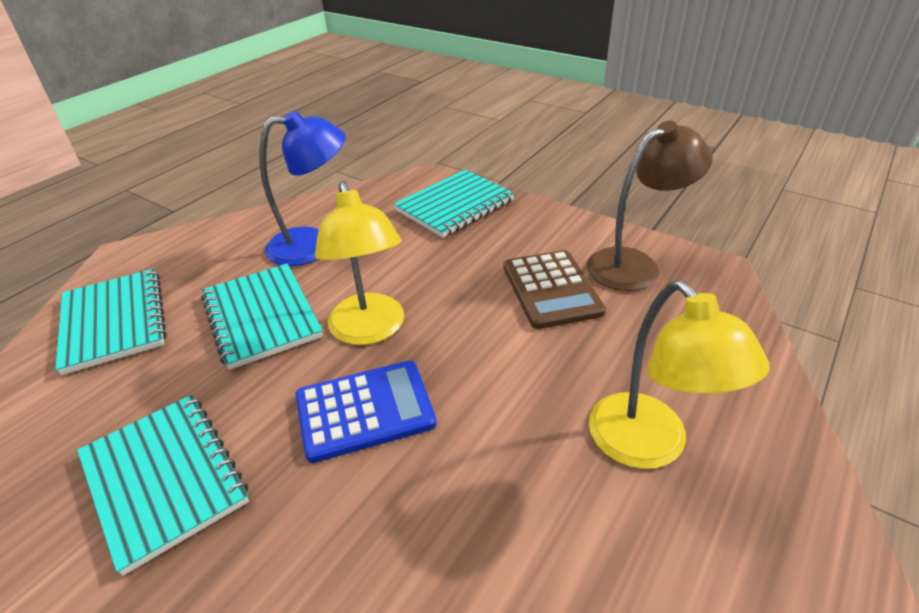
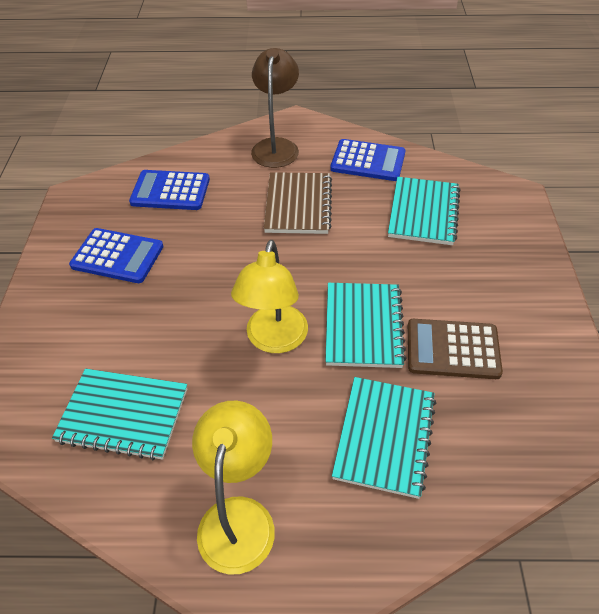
blue calculator: 1 -> 3
blue lamp: 1 -> 0
brown notebook: 0 -> 1

